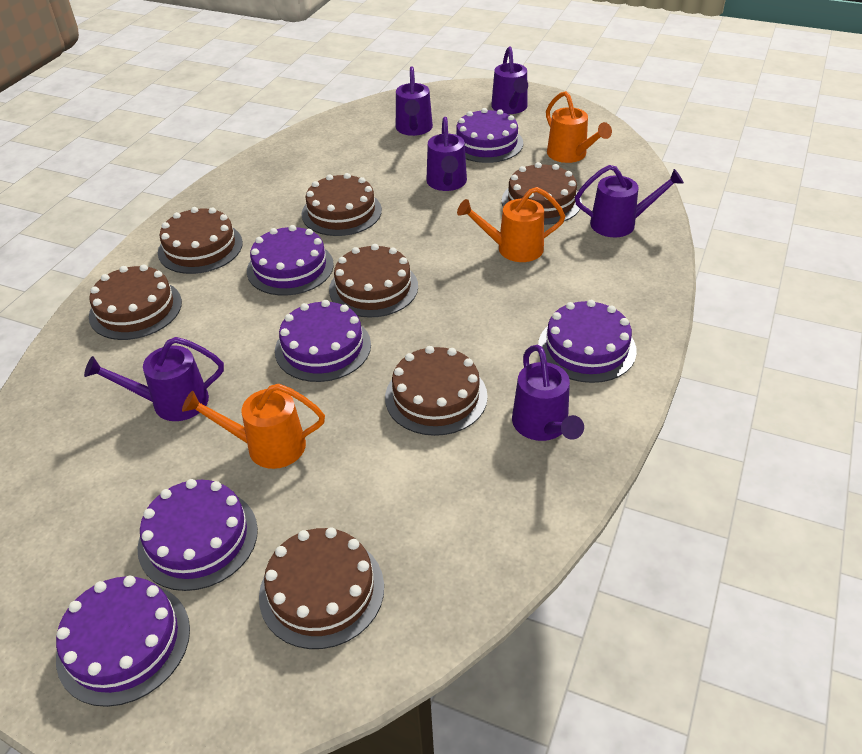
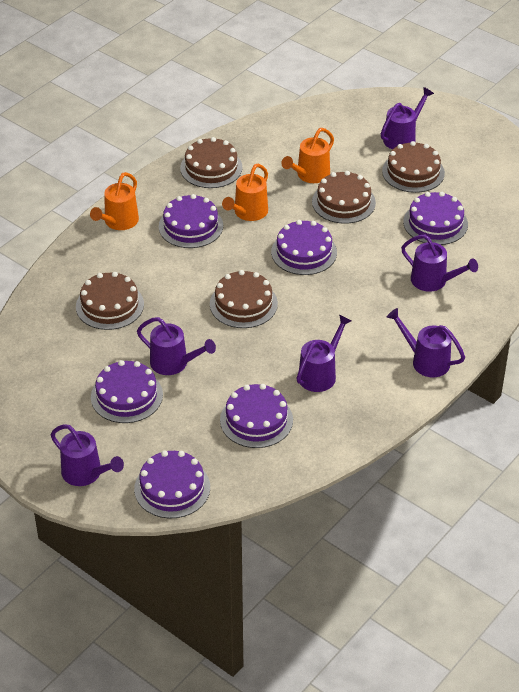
brown cake: 7 -> 5

